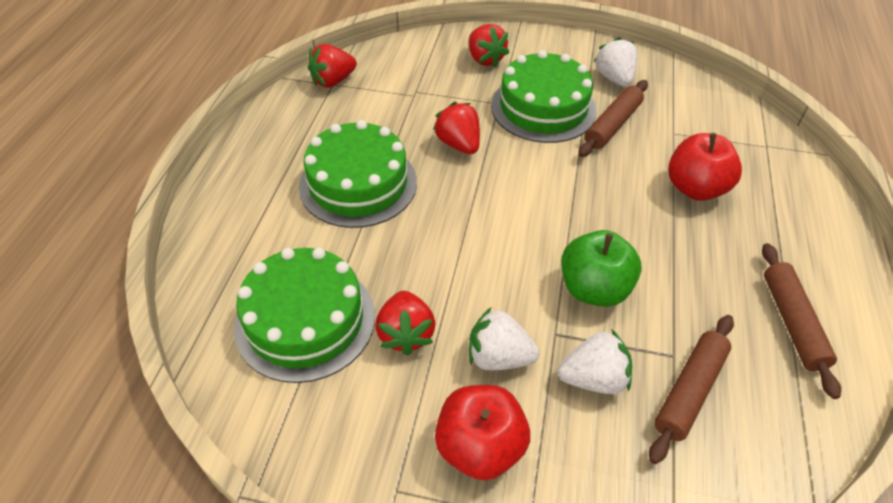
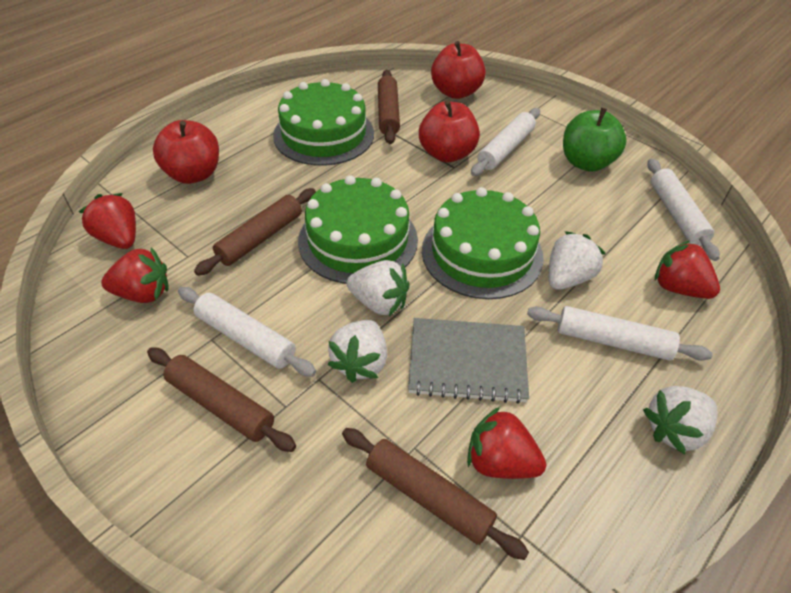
brown rolling pin: 3 -> 4
grey notebook: 0 -> 1
red apple: 2 -> 3
white rolling pin: 0 -> 4
white strawberry: 3 -> 4

